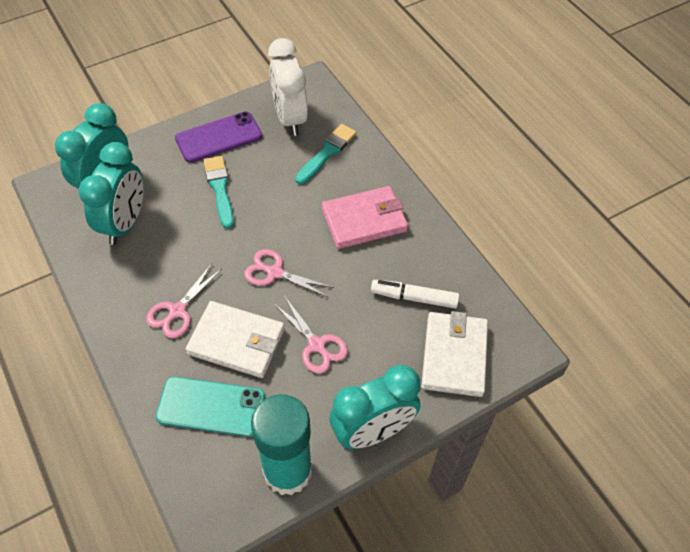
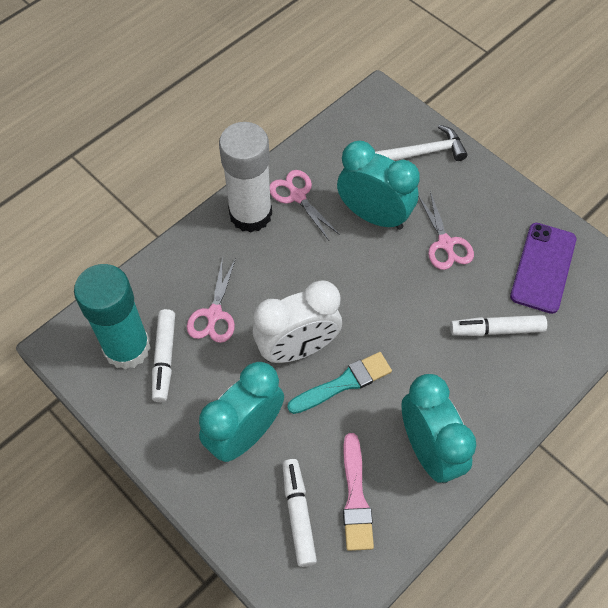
pink brush: 0 -> 1
pink wallet: 1 -> 0
turquoise brush: 2 -> 1
turquoise phone: 1 -> 0
white glue stick: 0 -> 1
white hammer: 0 -> 1
white marker: 1 -> 3
white wallet: 2 -> 0

